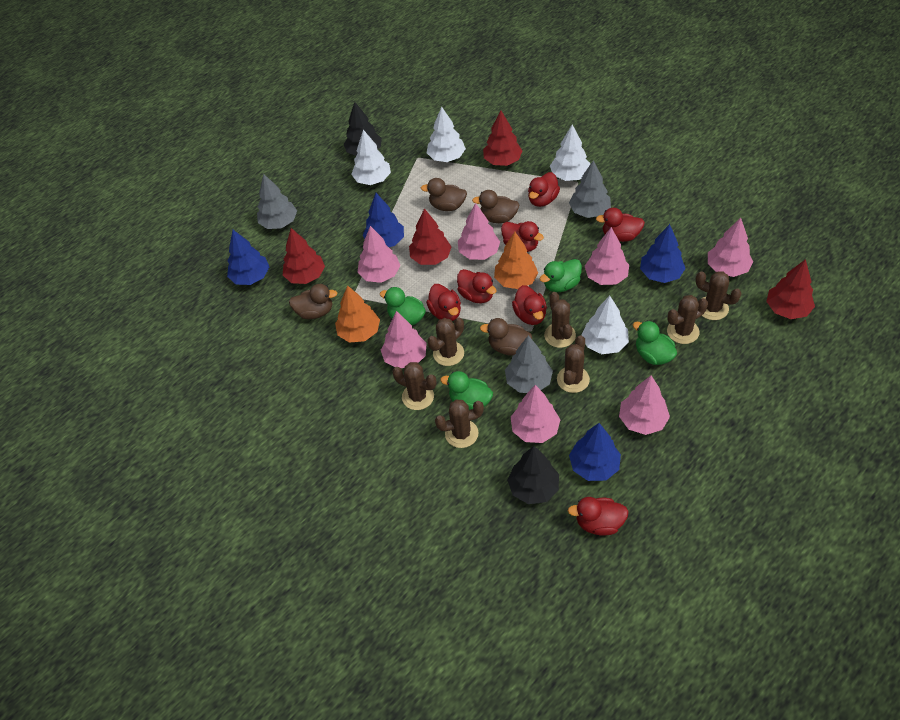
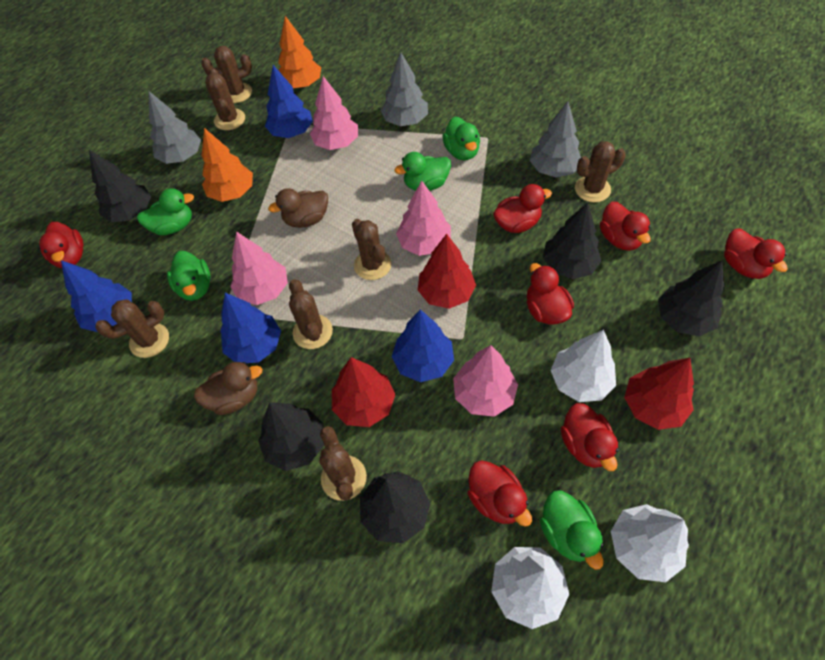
black tree: 2 -> 5
brown duck: 4 -> 2
green duck: 4 -> 5
pink tree: 7 -> 4
red tree: 4 -> 3
white tree: 4 -> 3

